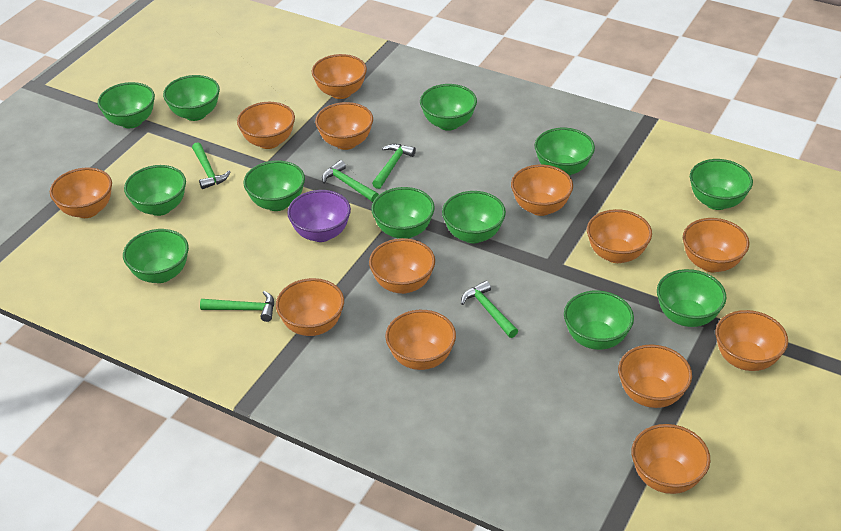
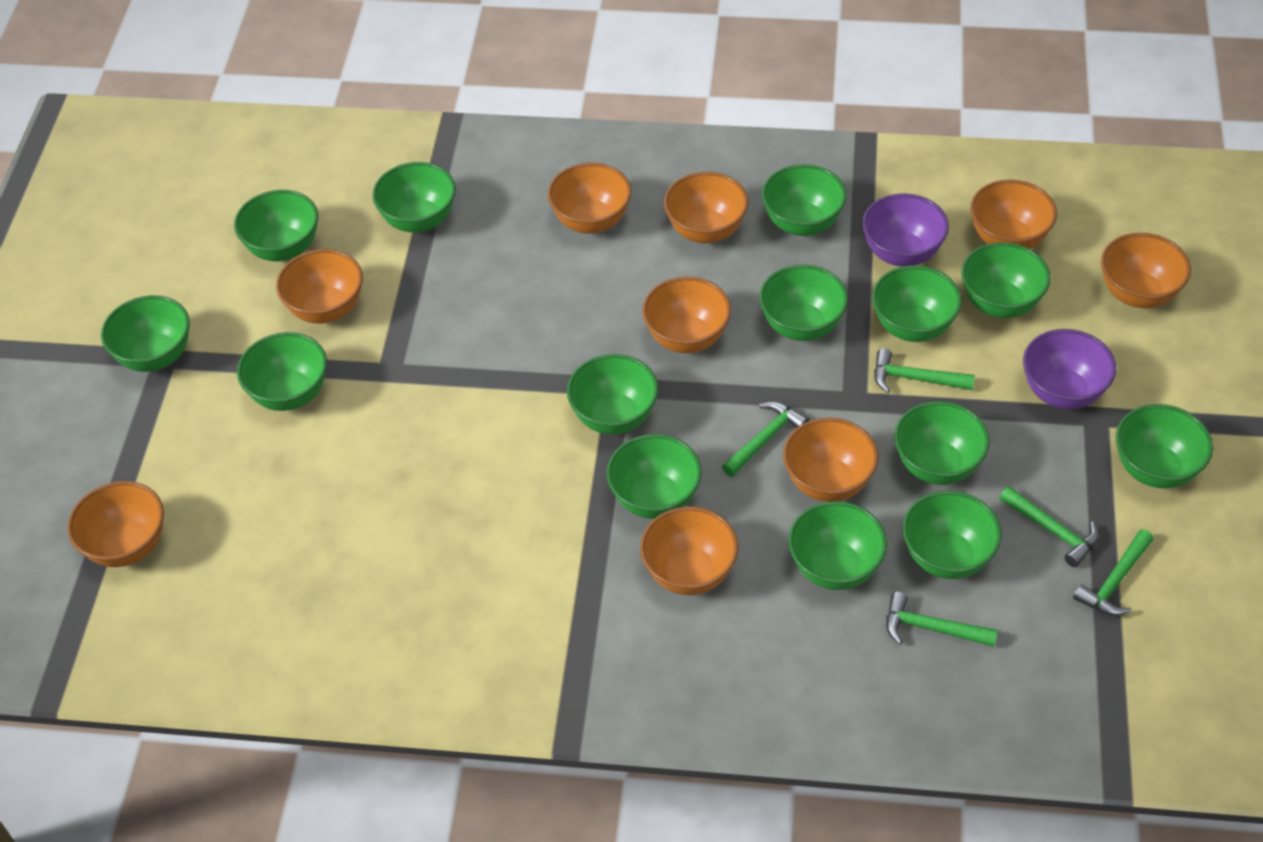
green bowl: 12 -> 14
orange bowl: 13 -> 9
purple bowl: 1 -> 2

